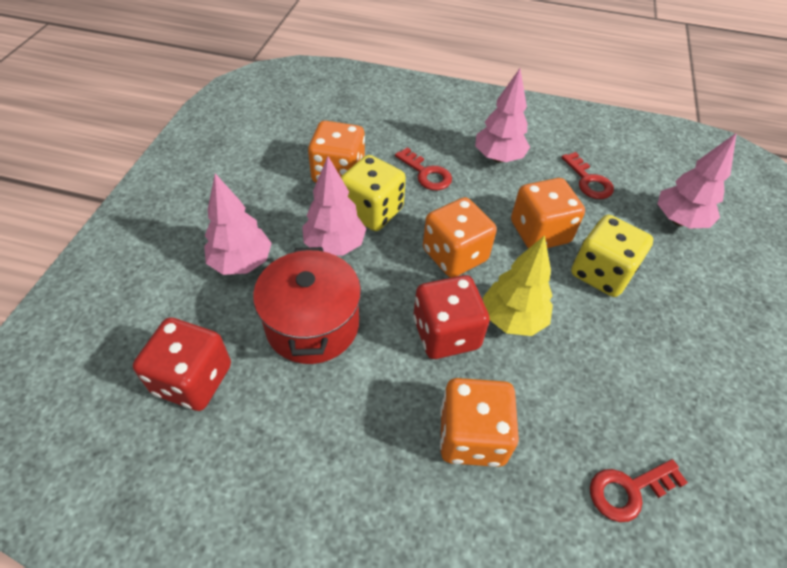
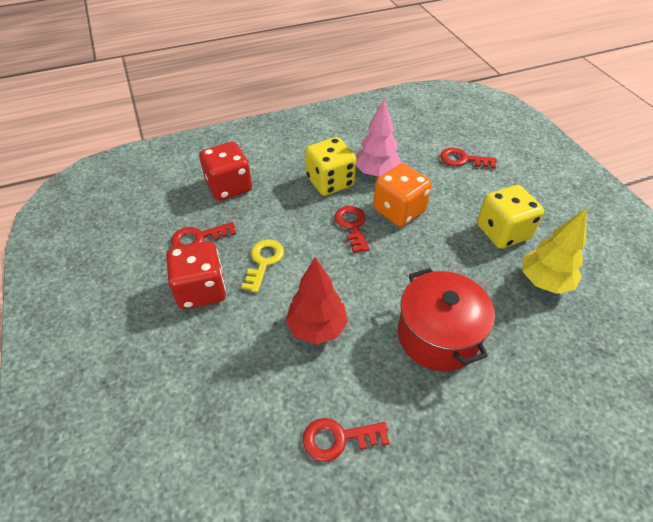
orange dice: 4 -> 1
pink tree: 4 -> 1
red key: 3 -> 4
red tree: 0 -> 1
yellow key: 0 -> 1

